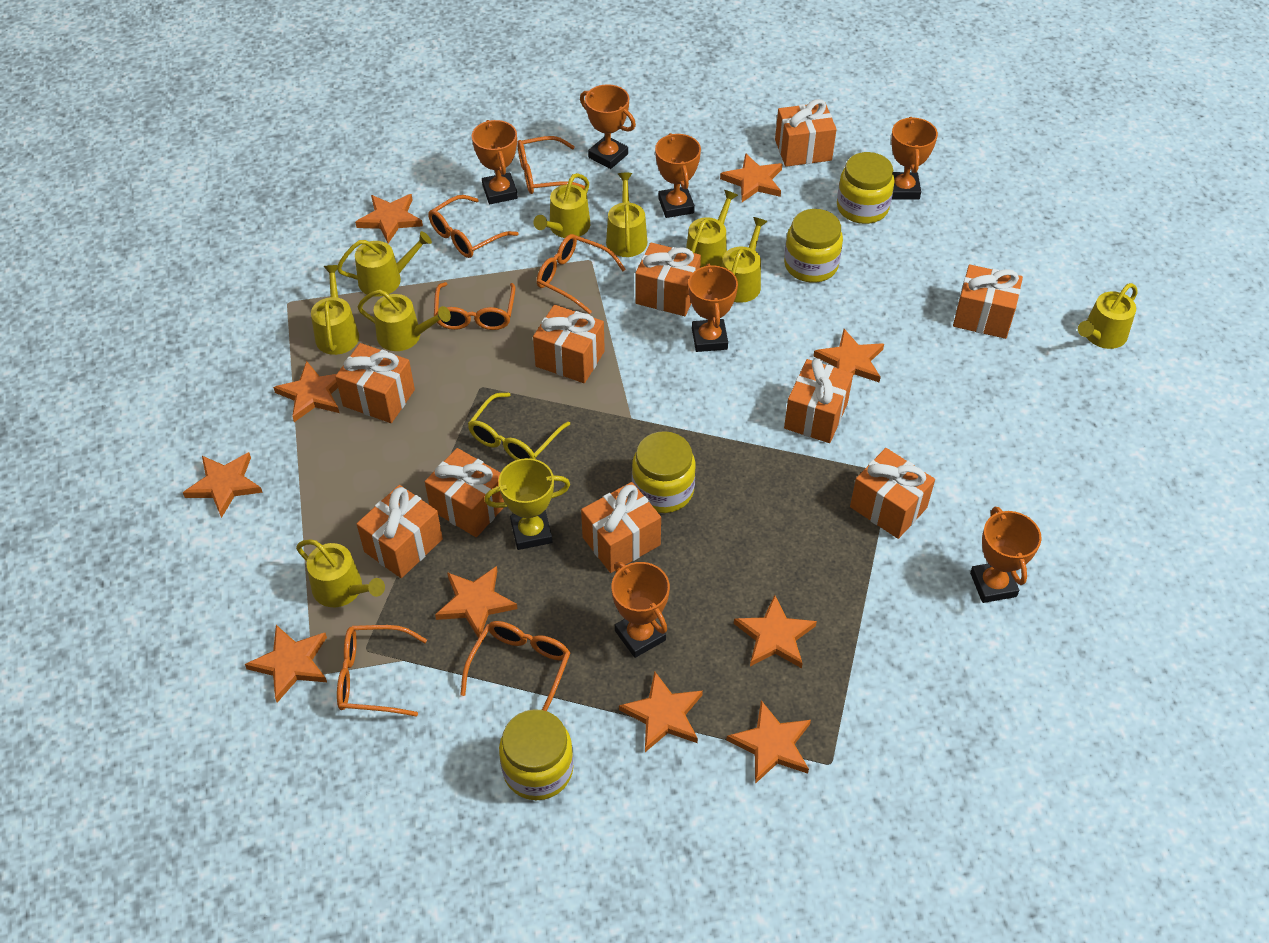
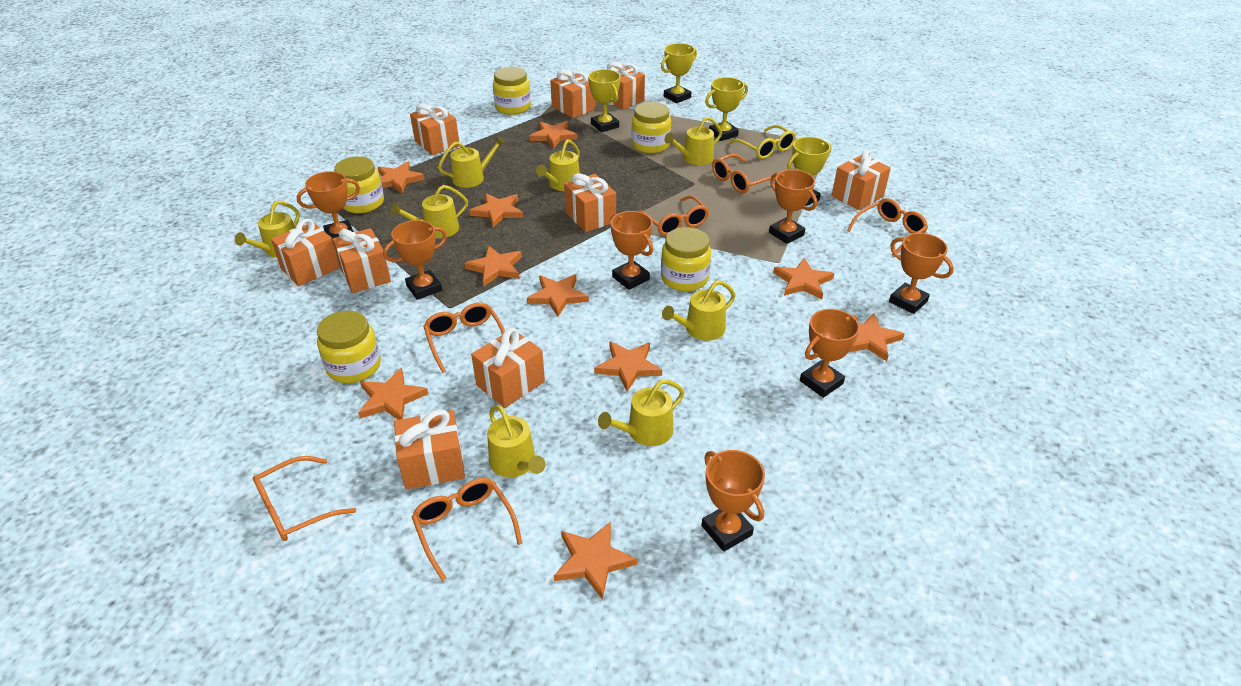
orange gift: 10 -> 9
yellow jar: 4 -> 5
yellow trophy: 1 -> 4
yellow watering can: 9 -> 8

